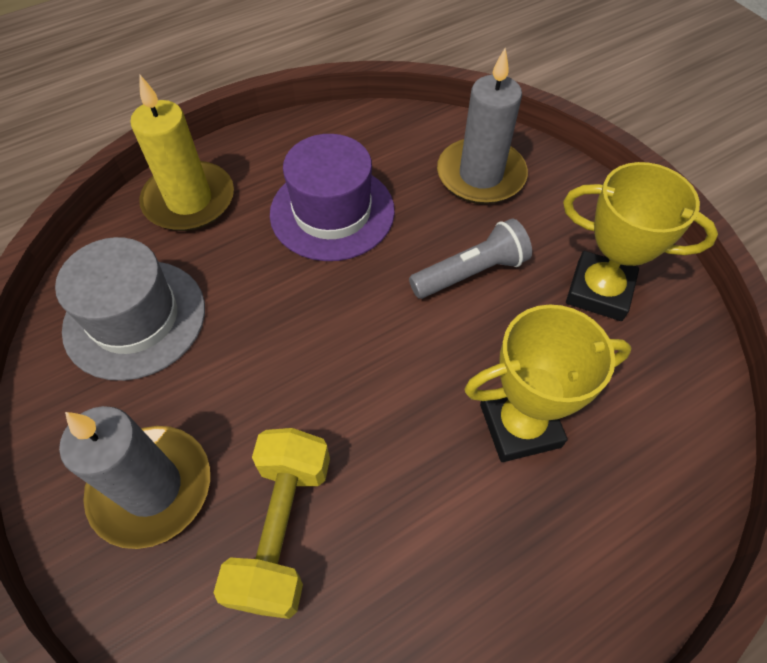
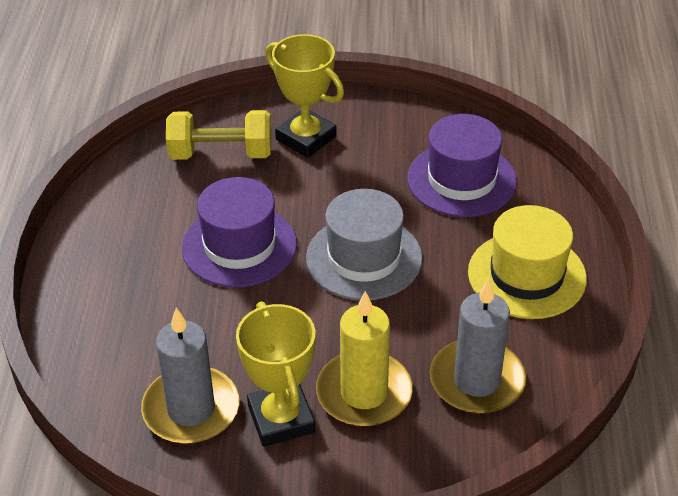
grey flashlight: 1 -> 0
purple hat: 1 -> 2
yellow hat: 0 -> 1

